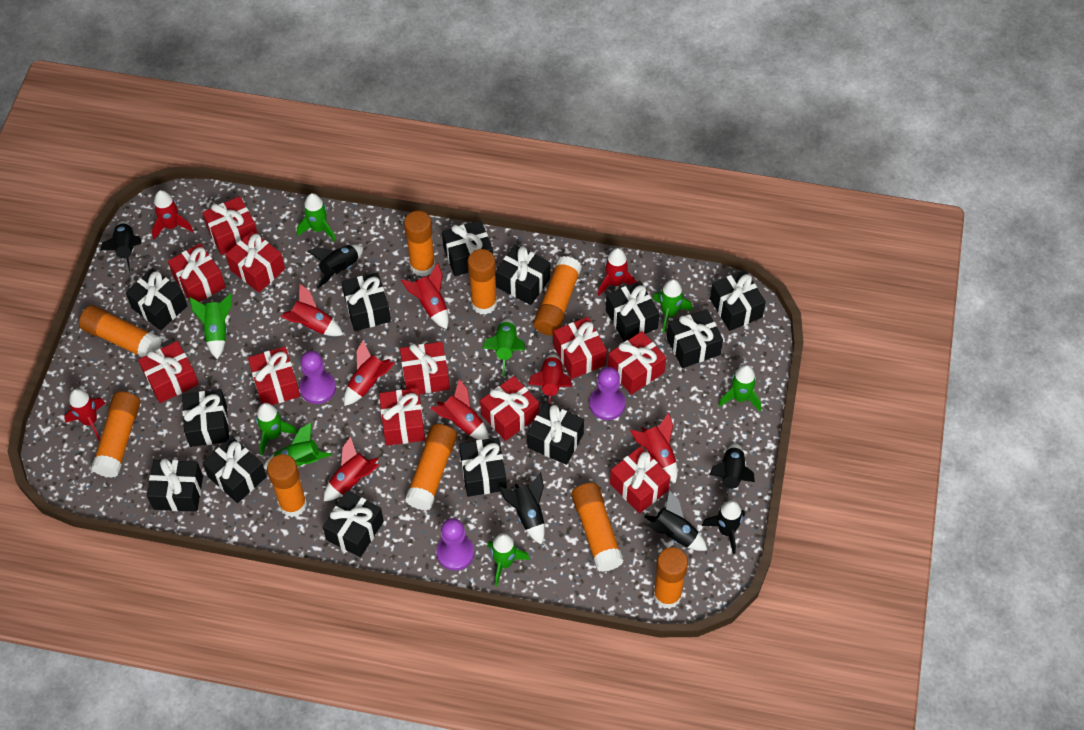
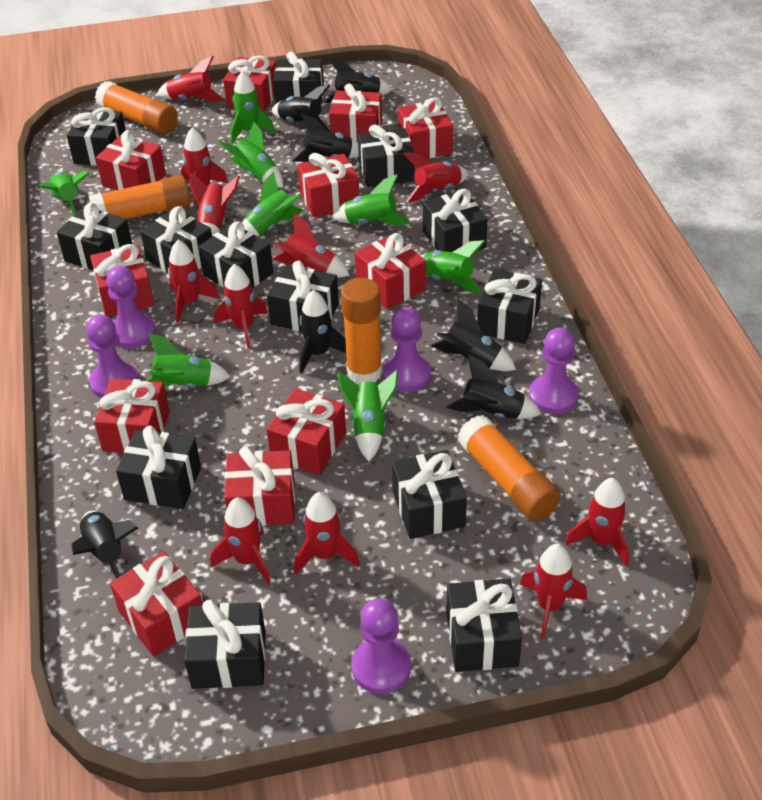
black rocket: 6 -> 7
orange glue stick: 9 -> 4
purple pawn: 3 -> 5
red rocket: 10 -> 11

